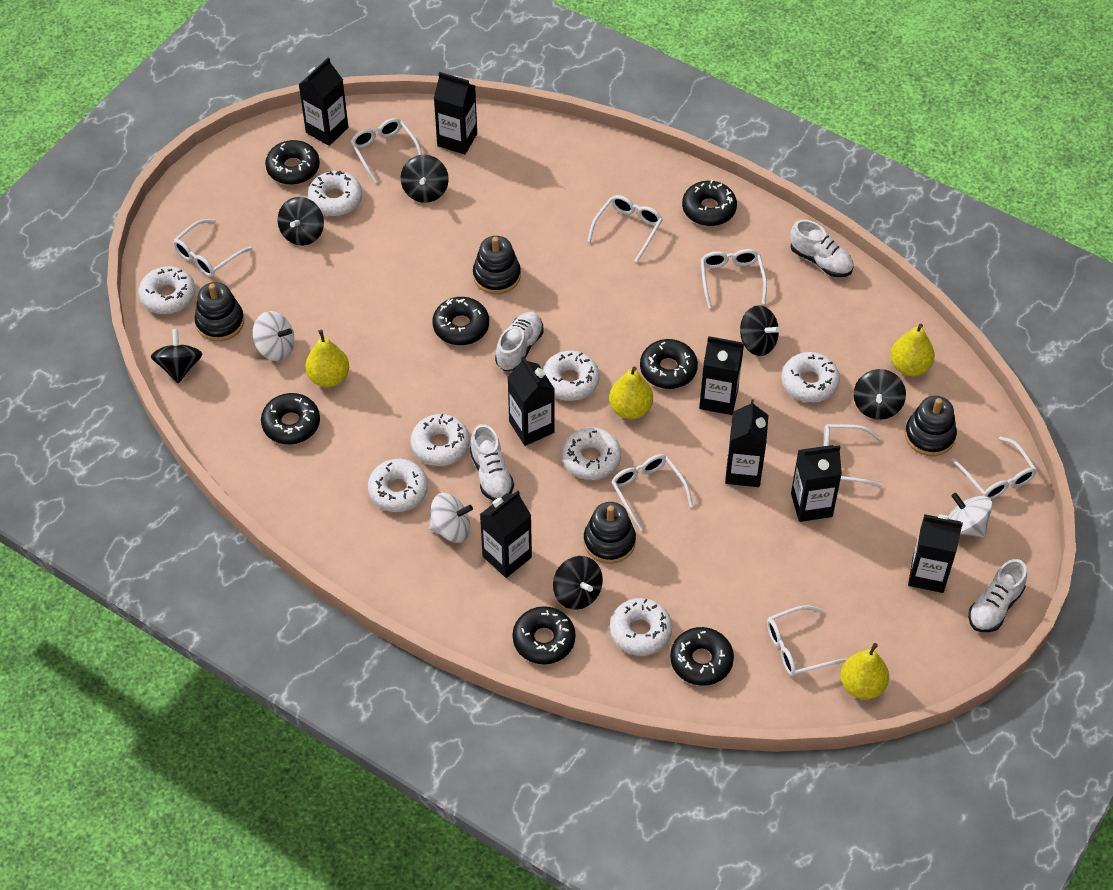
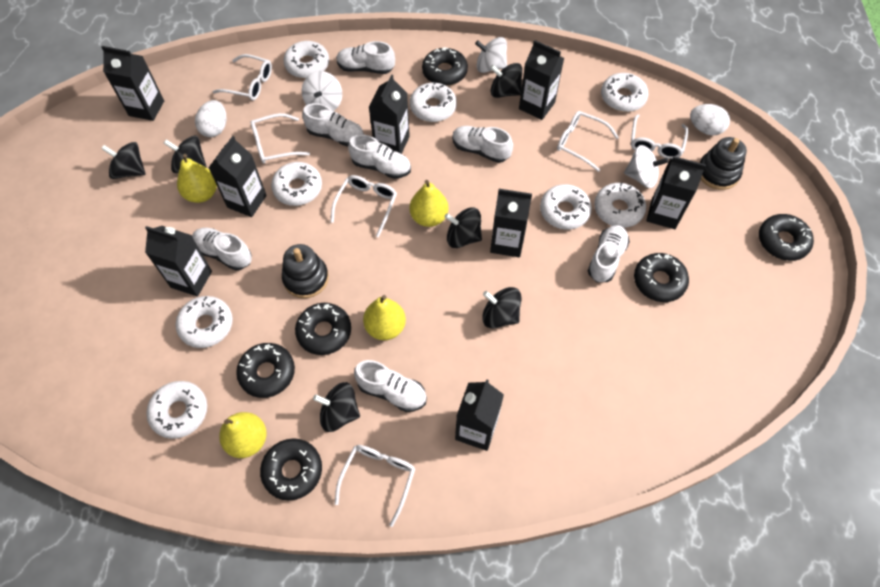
black donut: 7 -> 6
black stacking toy: 4 -> 2
white egg: 0 -> 2
white glasses: 8 -> 6
white shoe: 4 -> 7

